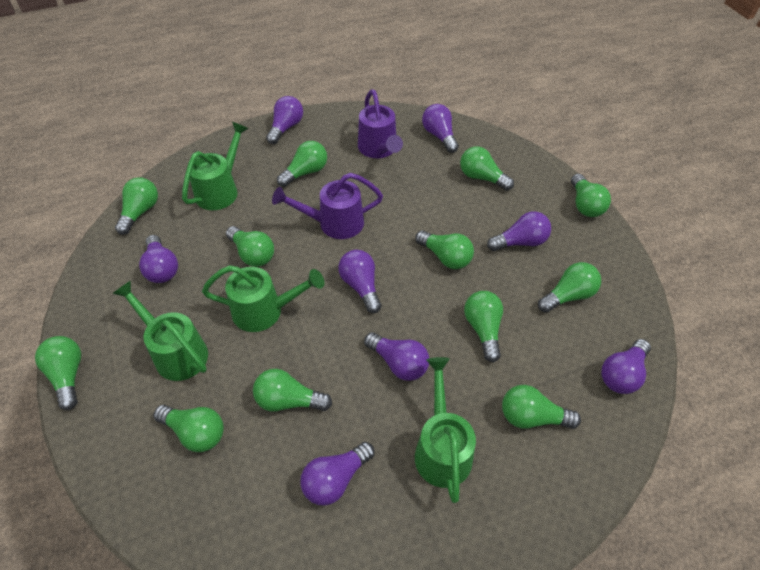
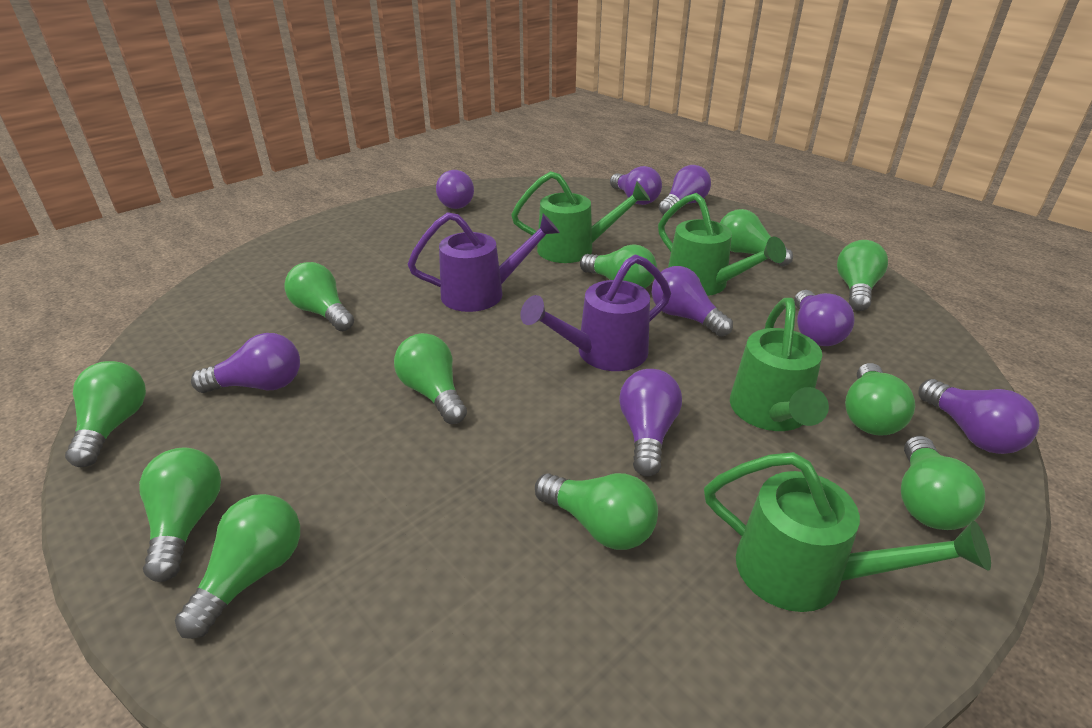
green light bulb: 12 -> 11

